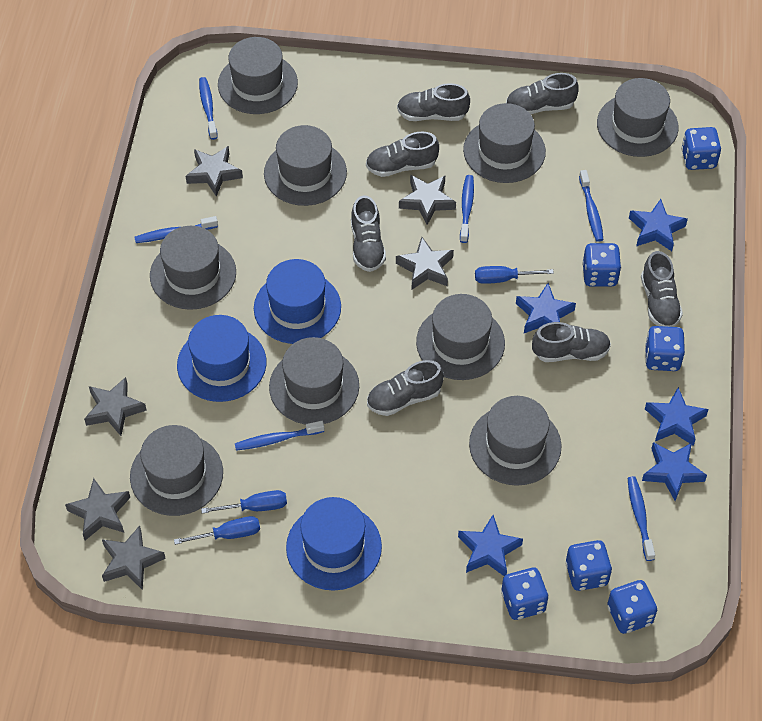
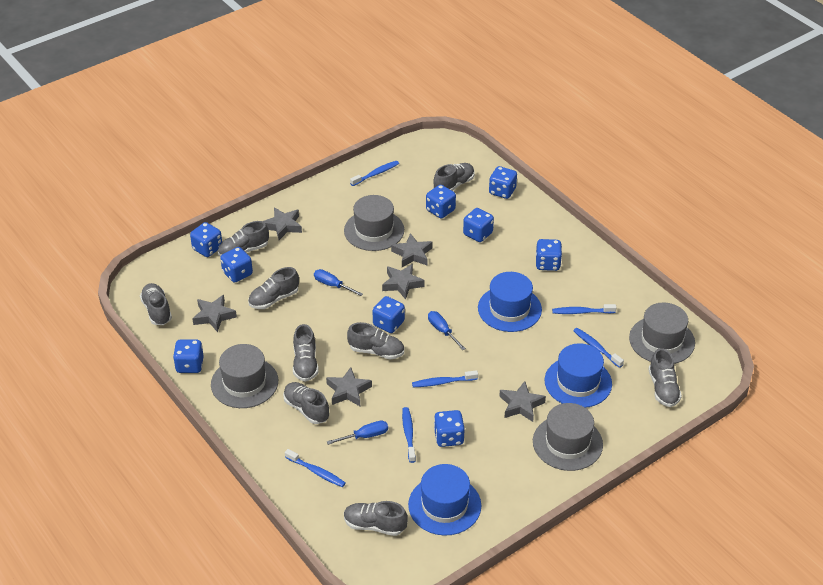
blue dice: 6 -> 9
blue star: 5 -> 0
grey hat: 9 -> 4
grey shoe: 7 -> 9

